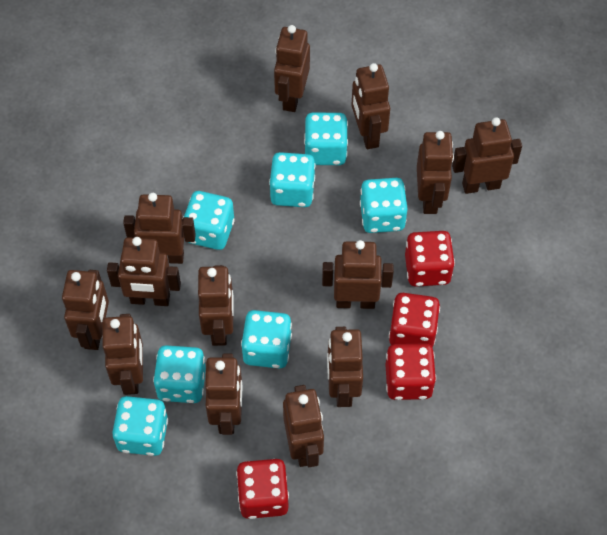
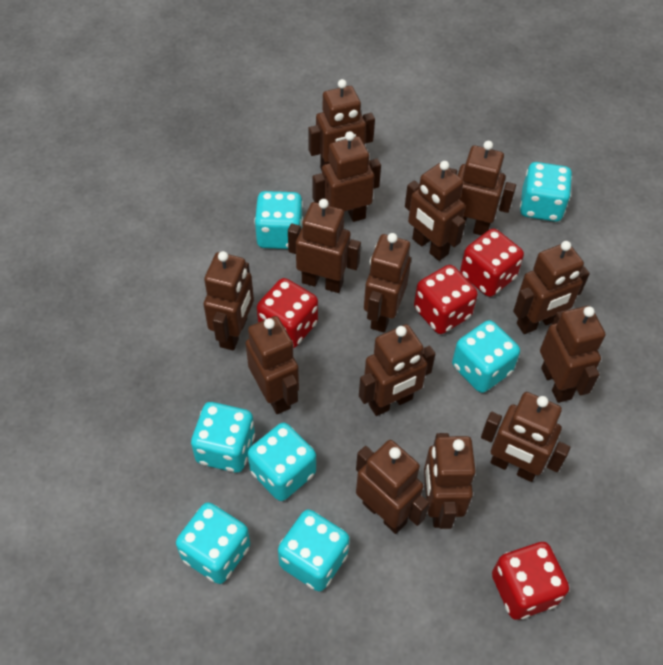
brown robot: 13 -> 14

